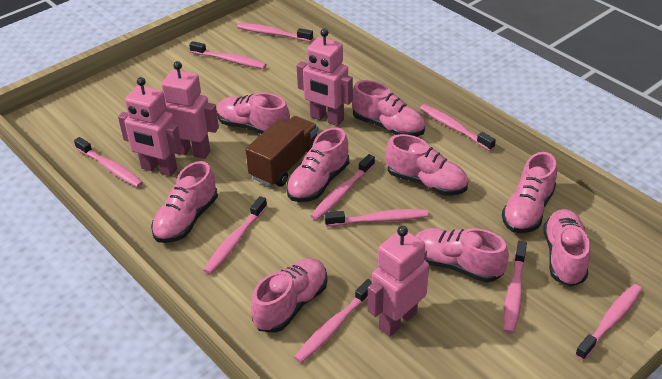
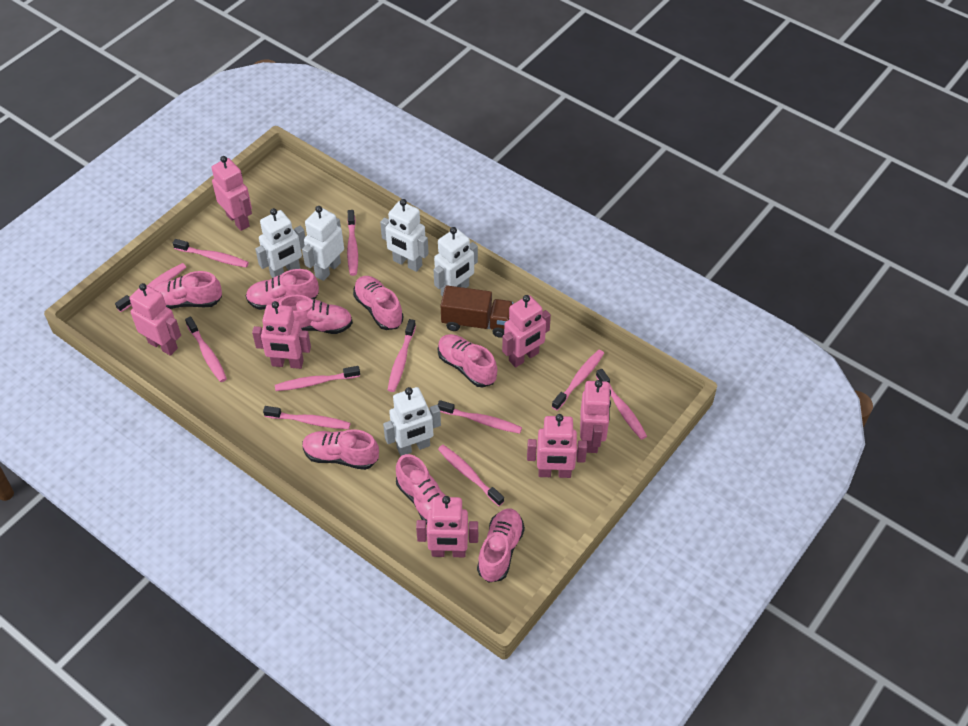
pink robot: 4 -> 7
pink shoe: 9 -> 8
pink toothbrush: 10 -> 11
white robot: 0 -> 5

